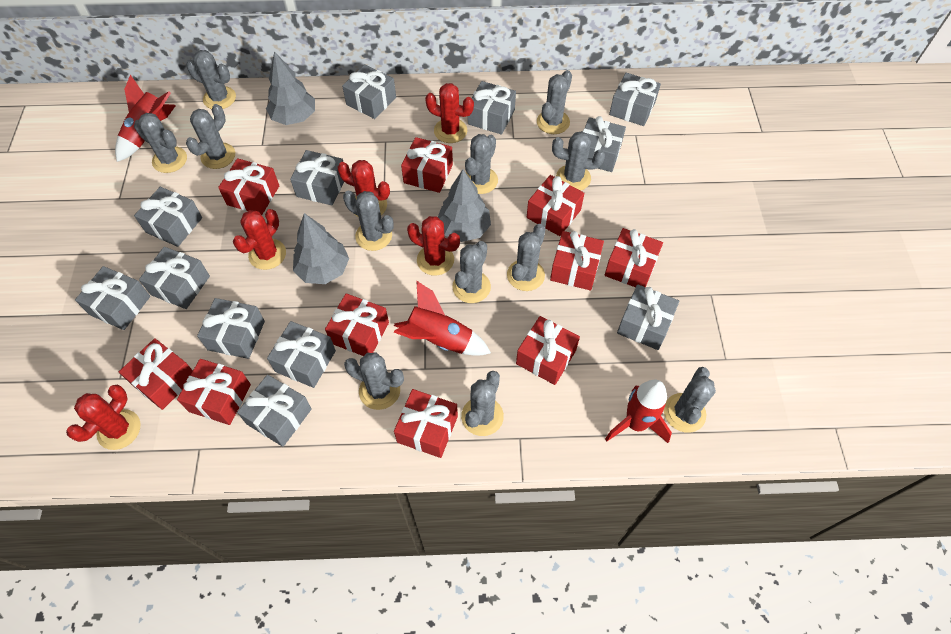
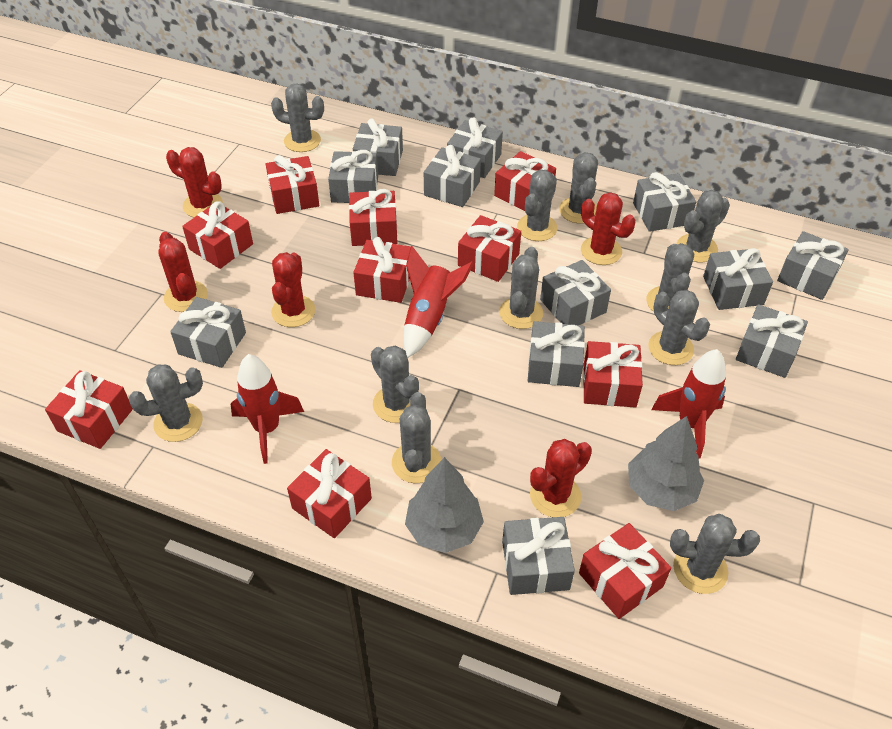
grey cactus: 12 -> 11
grey tree: 3 -> 2

